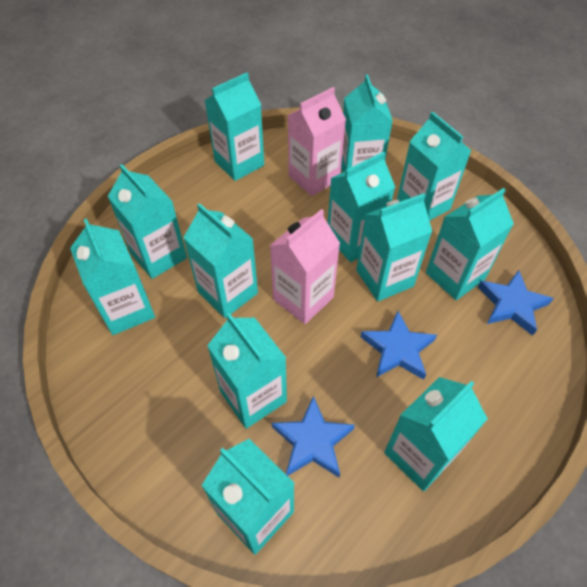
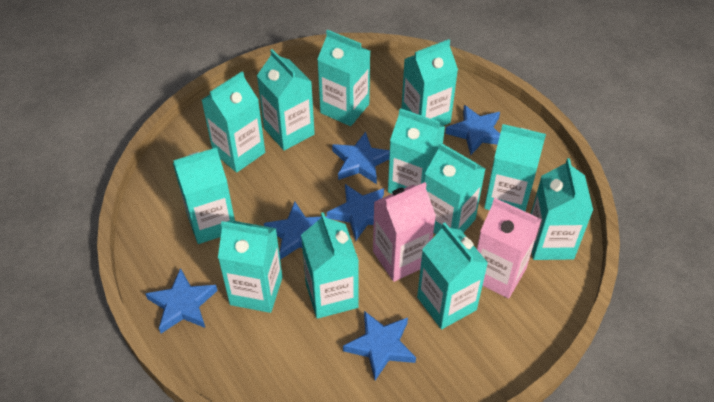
blue star: 3 -> 6

